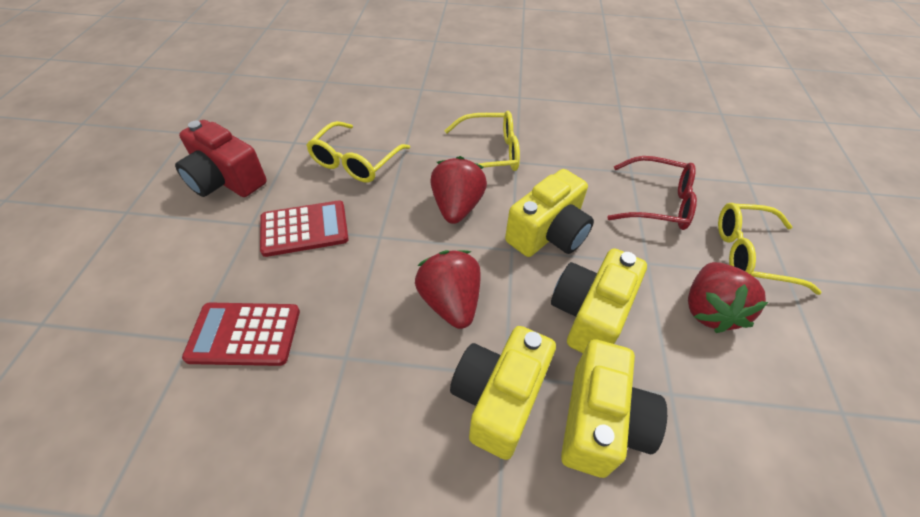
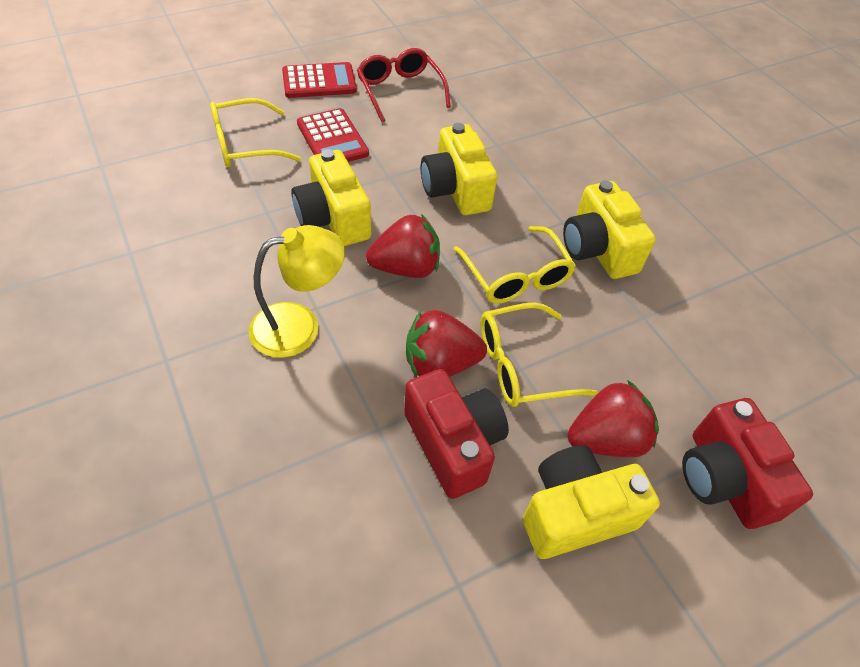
red camera: 1 -> 2
yellow lamp: 0 -> 1

